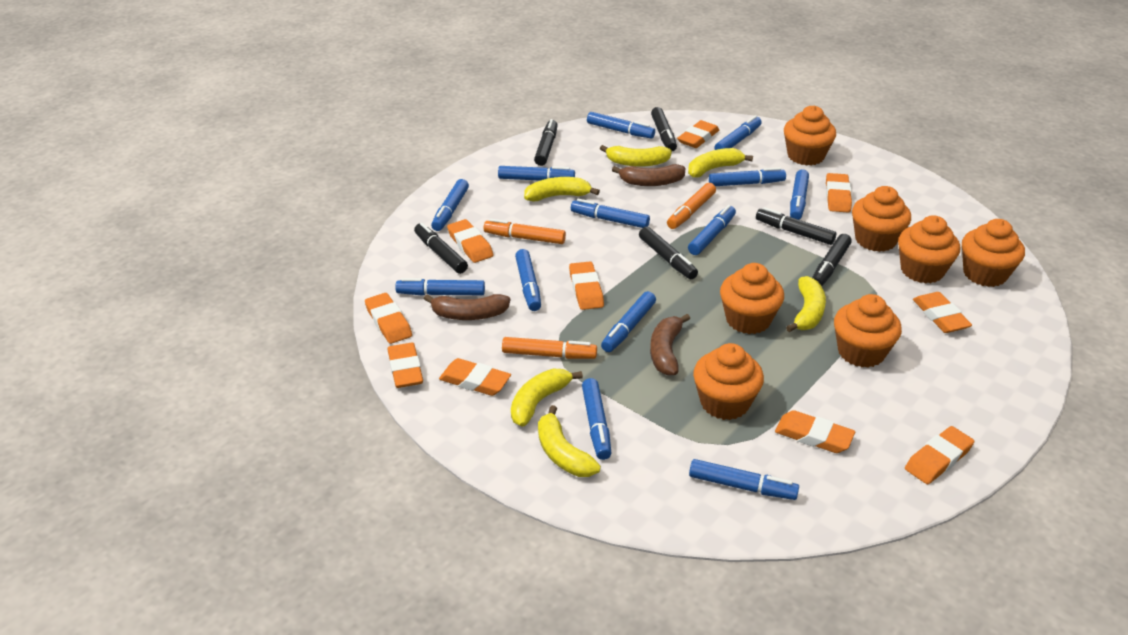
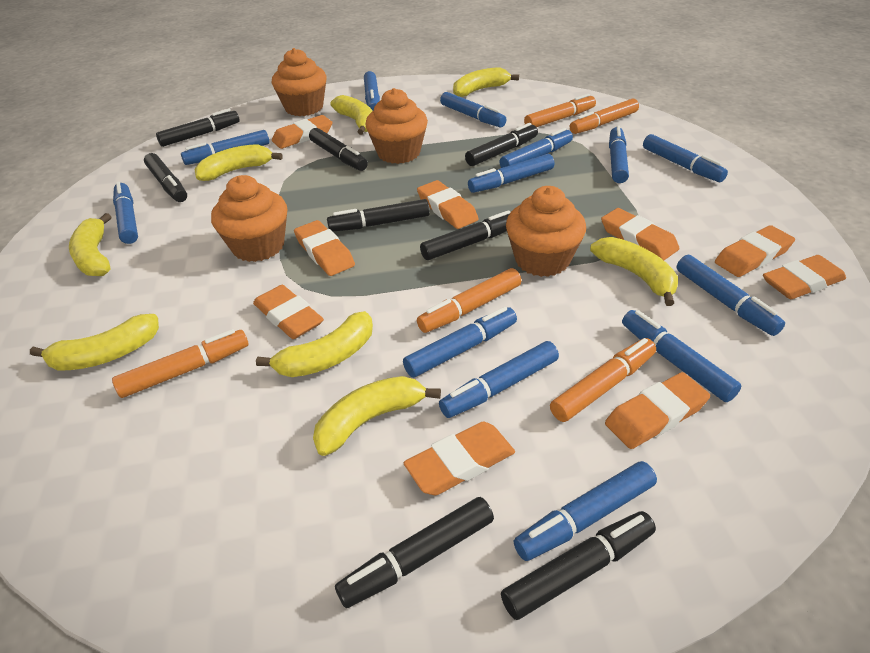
black marker: 6 -> 8
brown banana: 3 -> 0
orange cupcake: 7 -> 4
orange eraser: 10 -> 9
orange marker: 3 -> 5
yellow banana: 6 -> 8

